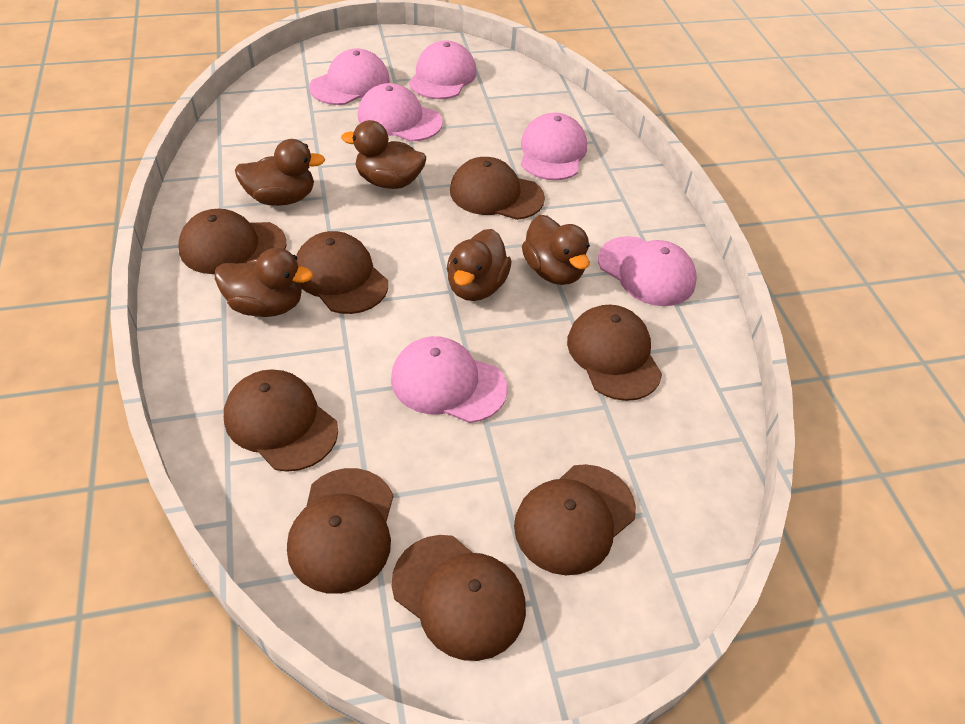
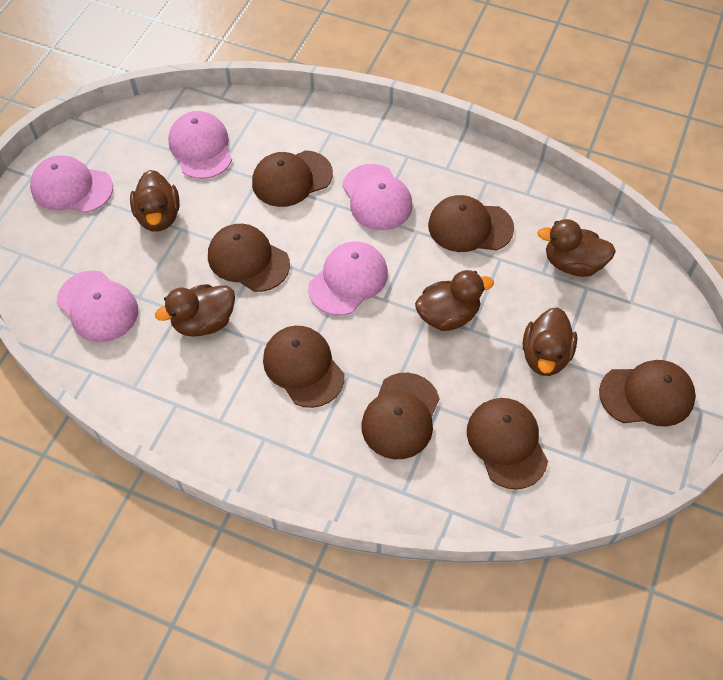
brown cap: 8 -> 7
pink cap: 6 -> 5

